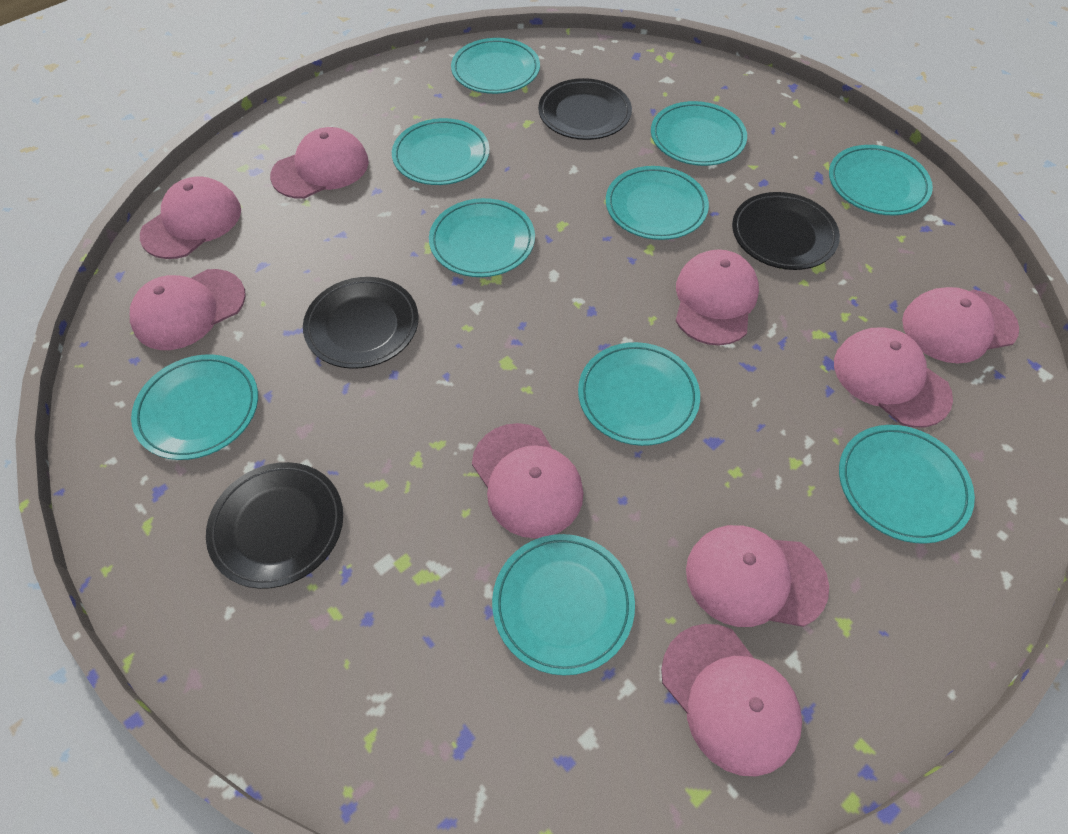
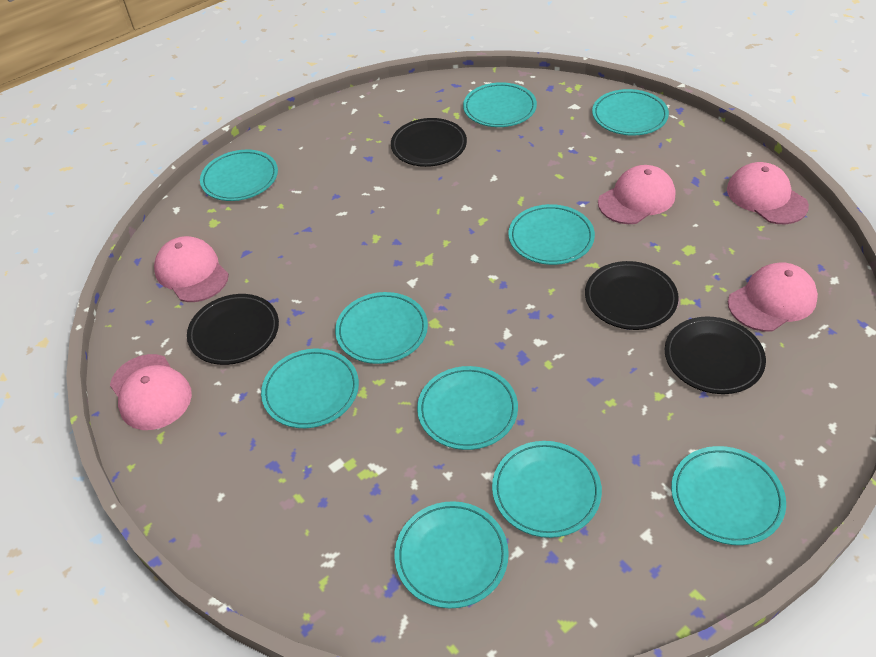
pink cap: 9 -> 5

